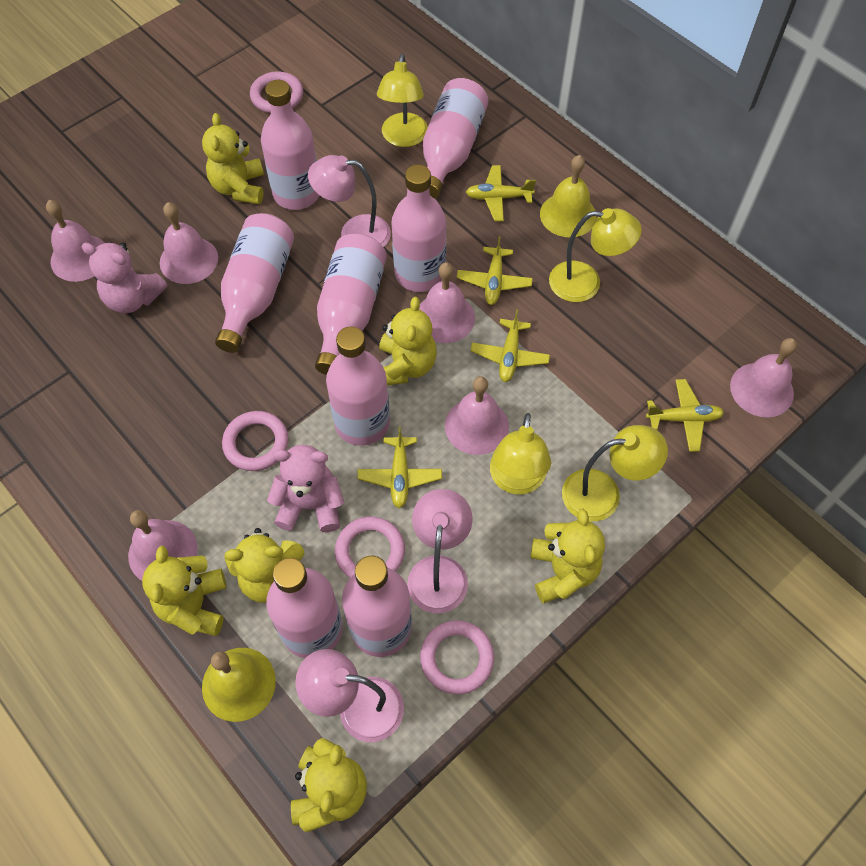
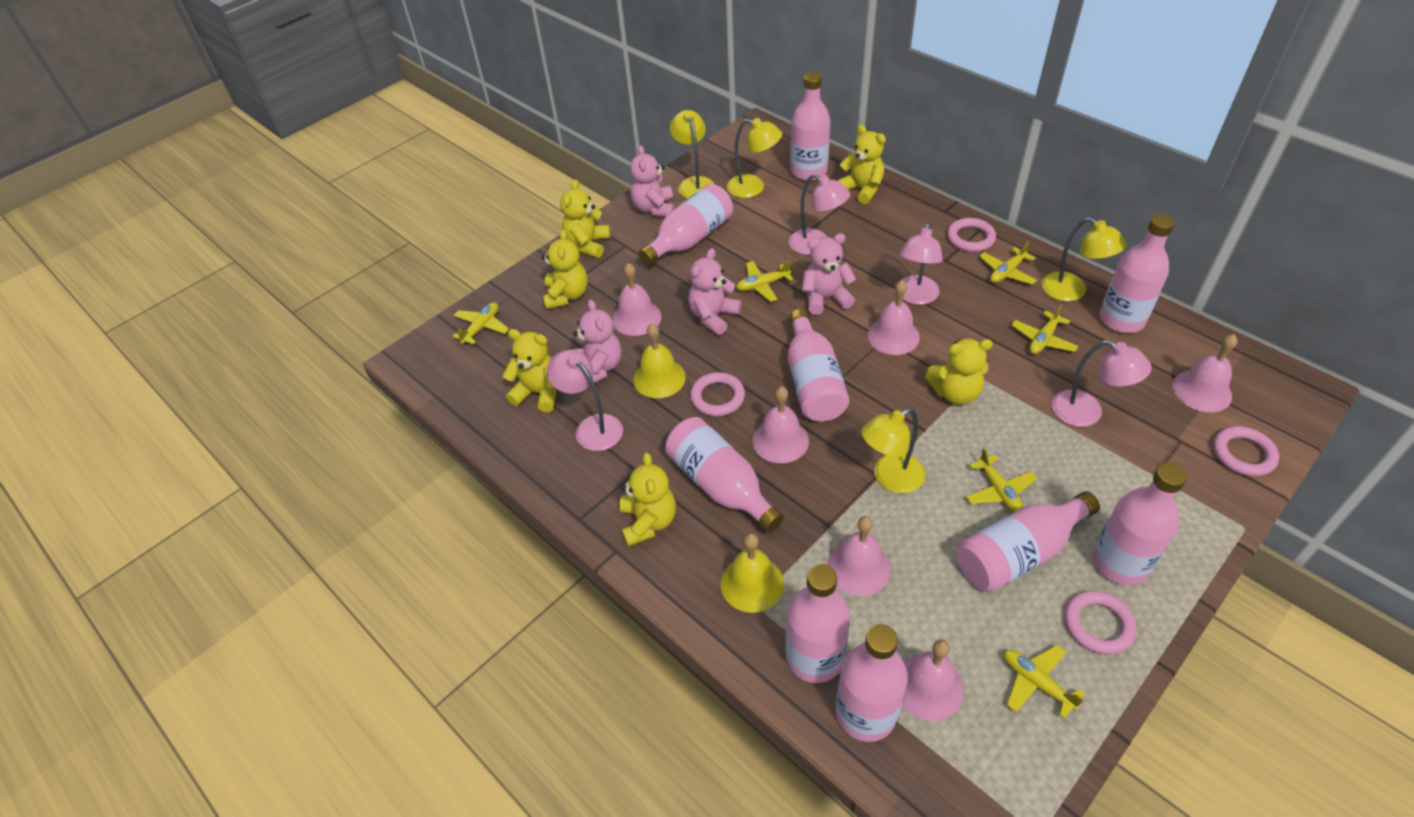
pink bottle: 8 -> 9
pink lamp: 3 -> 4
pink teddy bear: 2 -> 4
yellow plane: 5 -> 6

